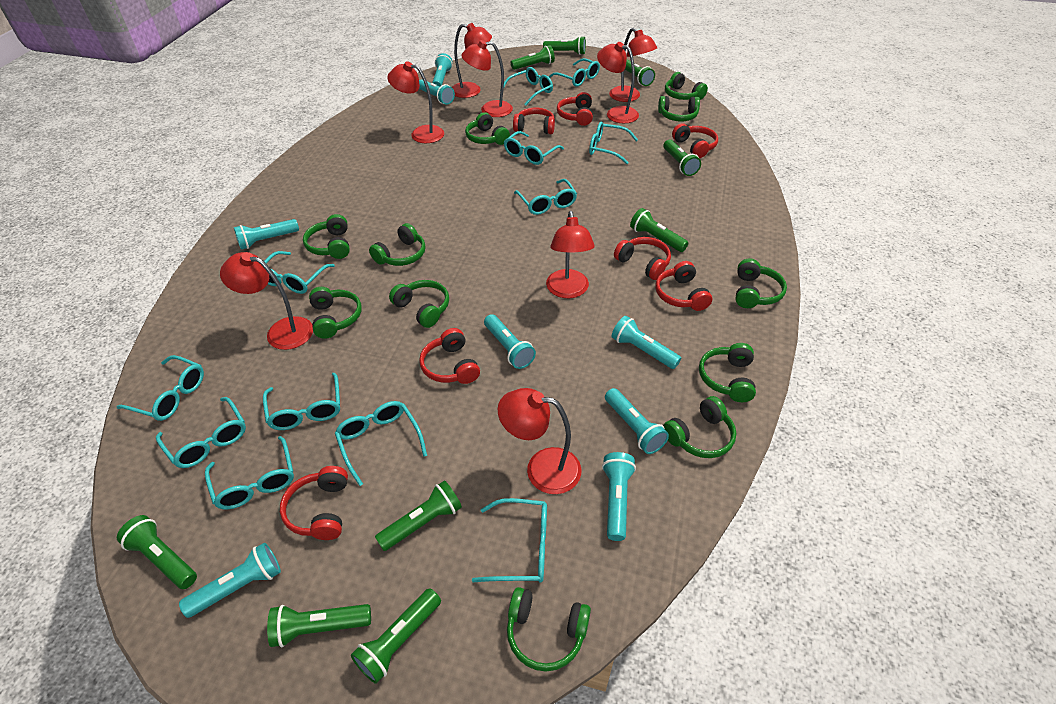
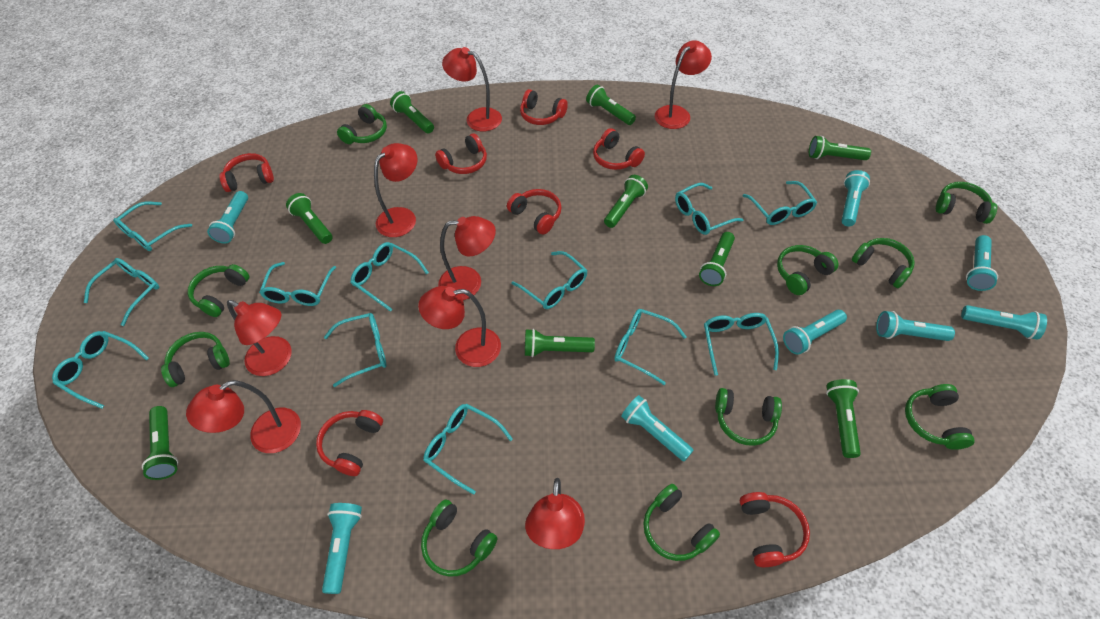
green headphones: 11 -> 10

